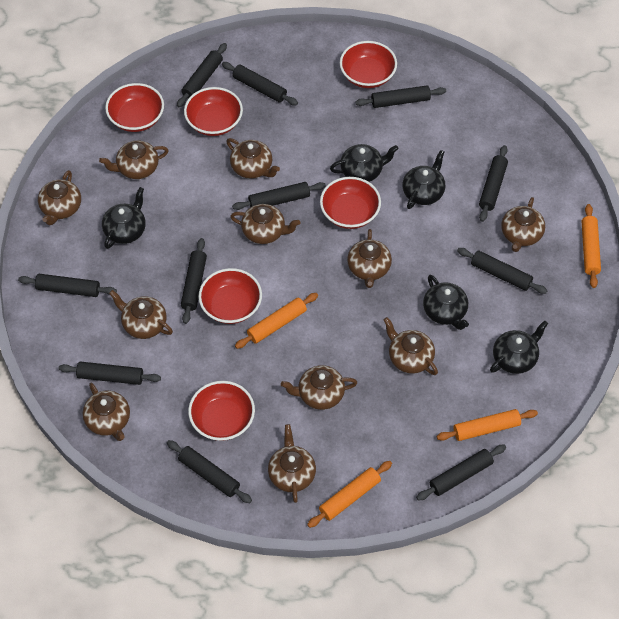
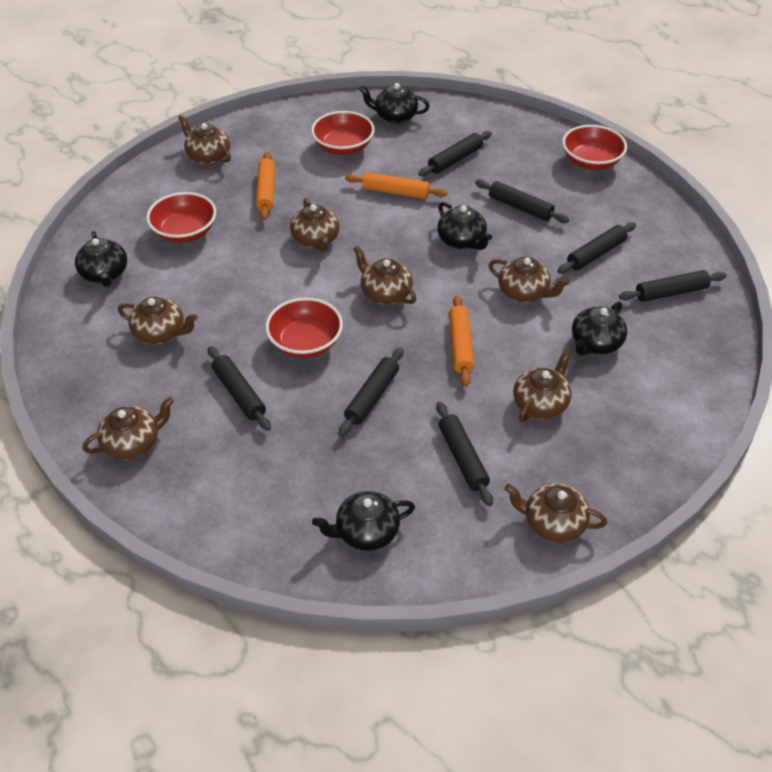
black rolling pin: 11 -> 7
brown teapot: 11 -> 8
orange rolling pin: 4 -> 3
red bowl: 6 -> 4

